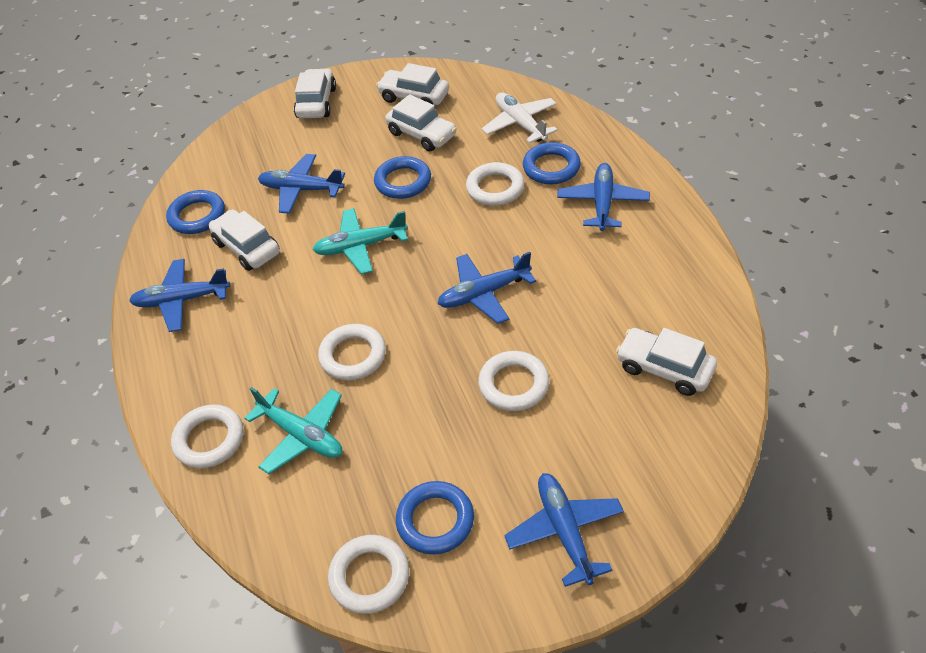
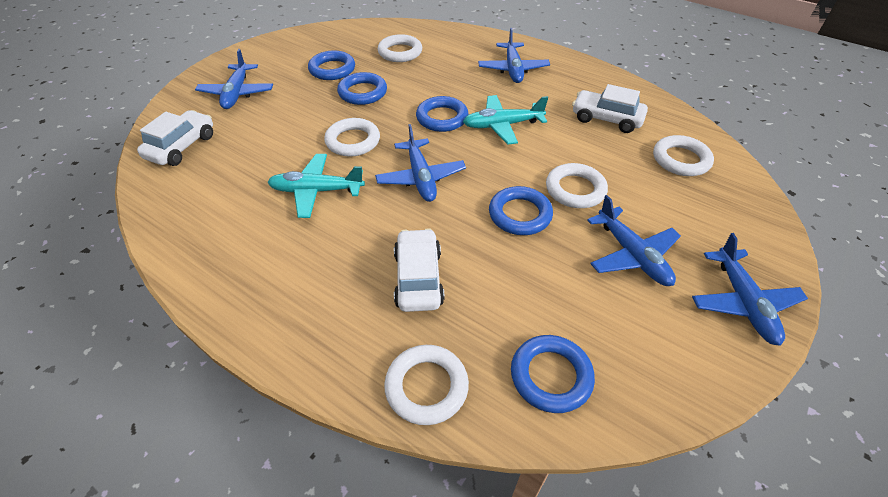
blue ring: 4 -> 5
white car: 5 -> 3
white plane: 1 -> 0

